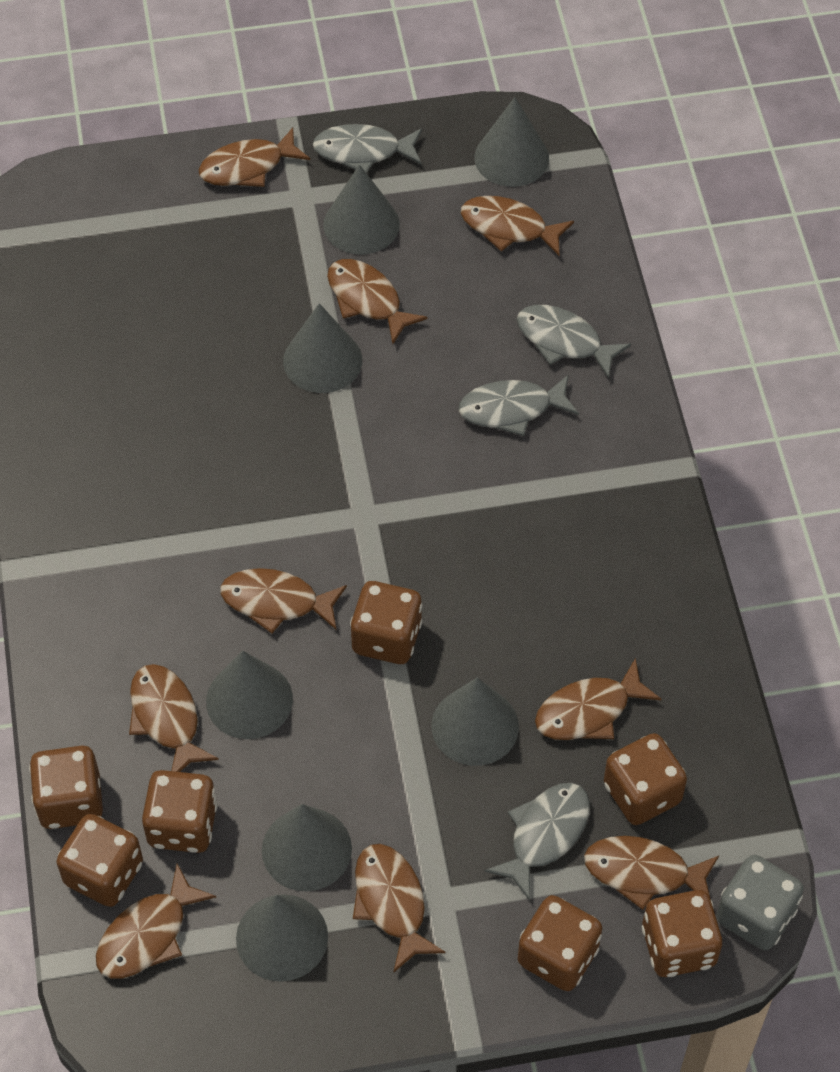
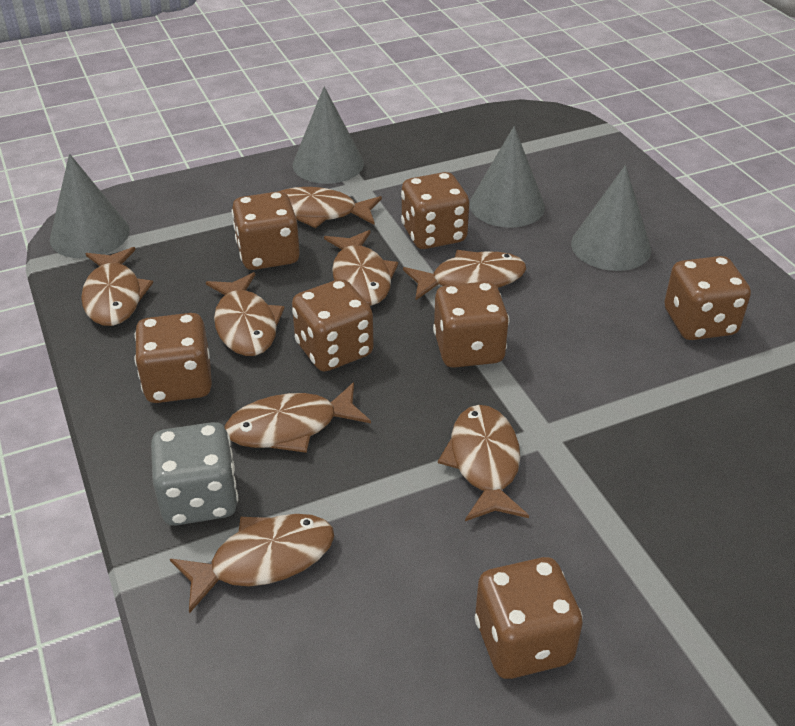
brown fish: 9 -> 8
grey cone: 7 -> 4
grey fish: 4 -> 0

